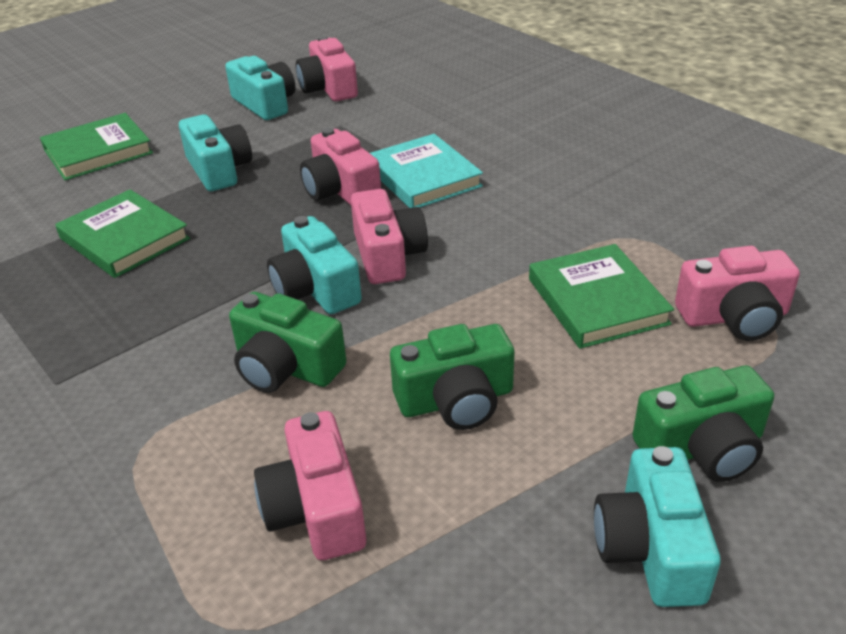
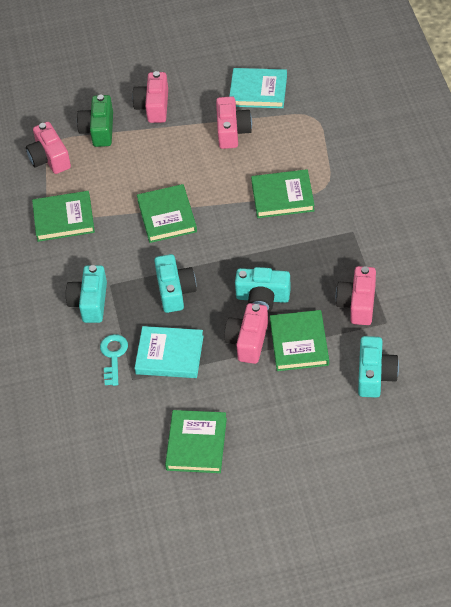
green book: 3 -> 5
green camera: 3 -> 1
turquoise book: 1 -> 2
turquoise key: 0 -> 1

